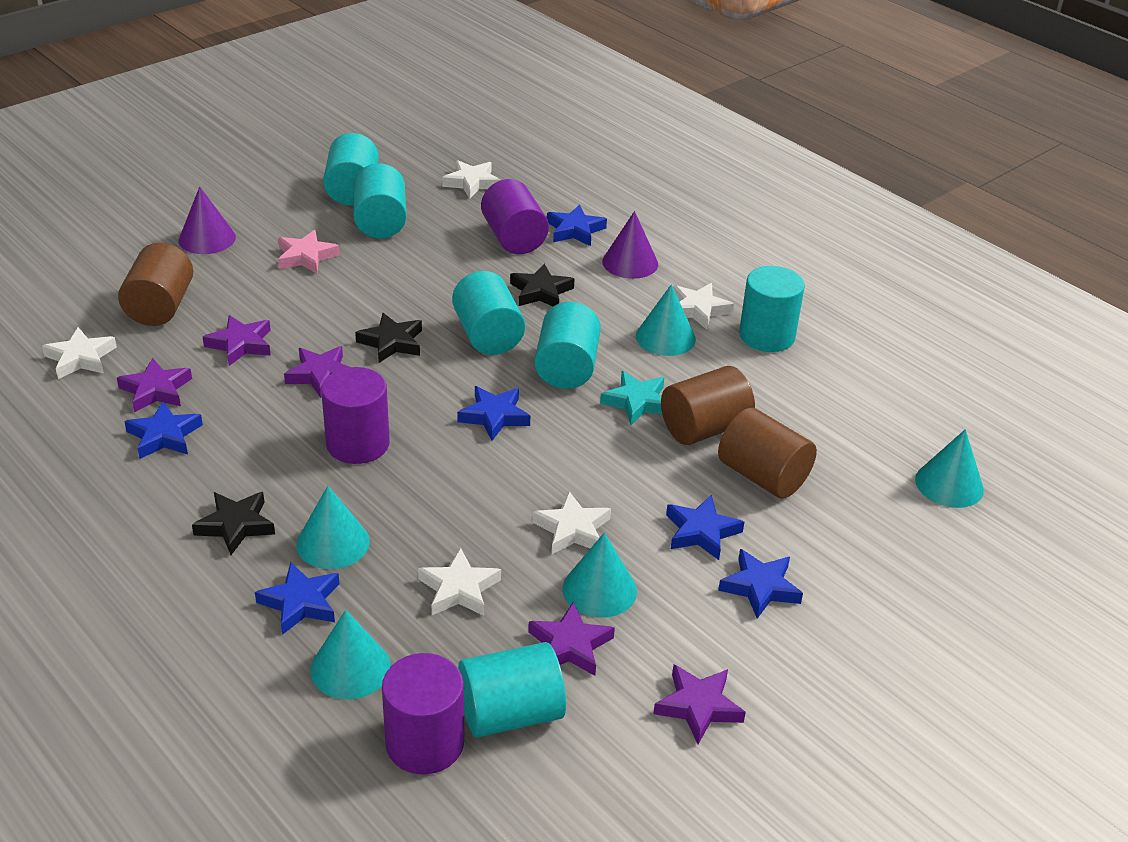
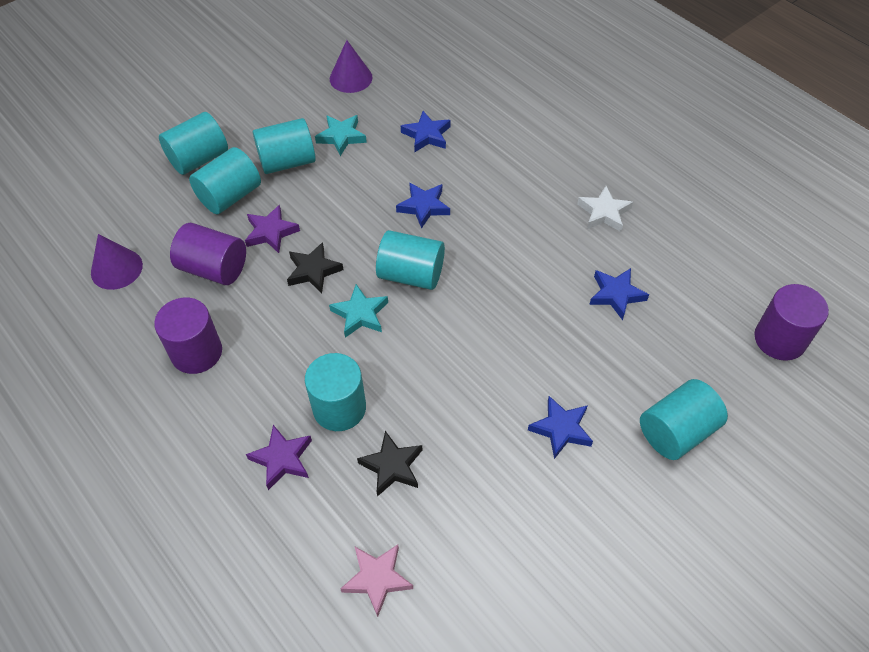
black star: 3 -> 2
blue star: 6 -> 4
brown cylinder: 3 -> 0
purple star: 5 -> 2
turquoise cone: 5 -> 0
turquoise star: 1 -> 2
white star: 5 -> 1

